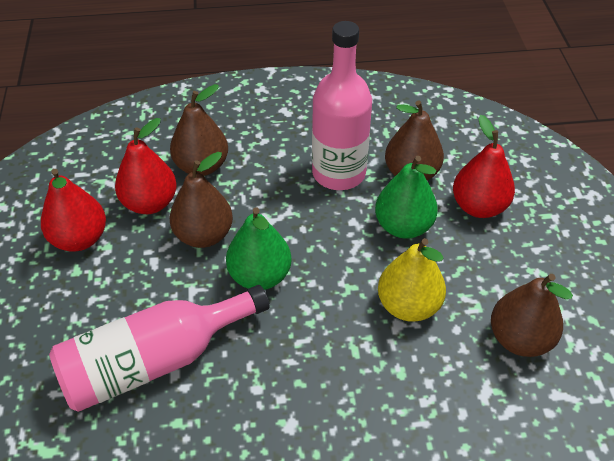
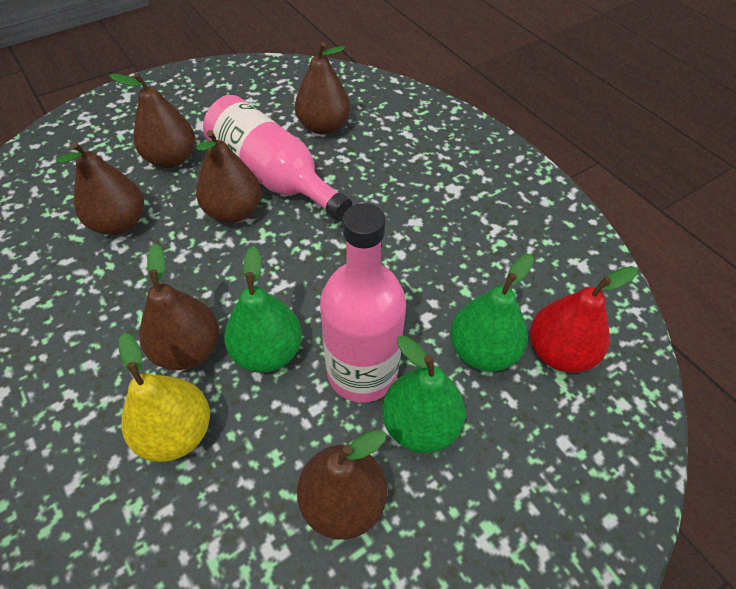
brown pear: 4 -> 6
green pear: 2 -> 3
red pear: 3 -> 1

